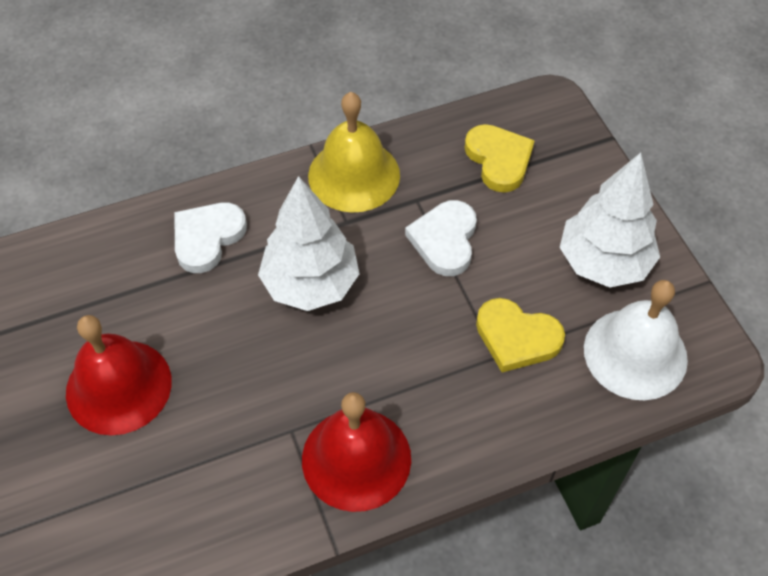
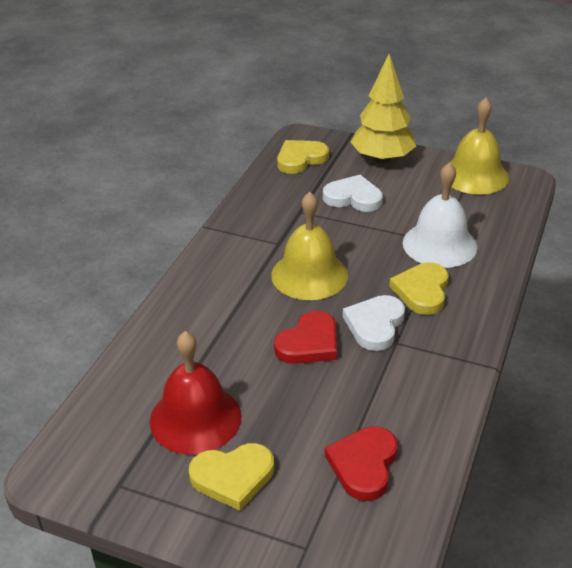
red bell: 2 -> 1
red heart: 0 -> 2
white tree: 2 -> 0
yellow bell: 1 -> 2
yellow heart: 2 -> 3
yellow tree: 0 -> 1

